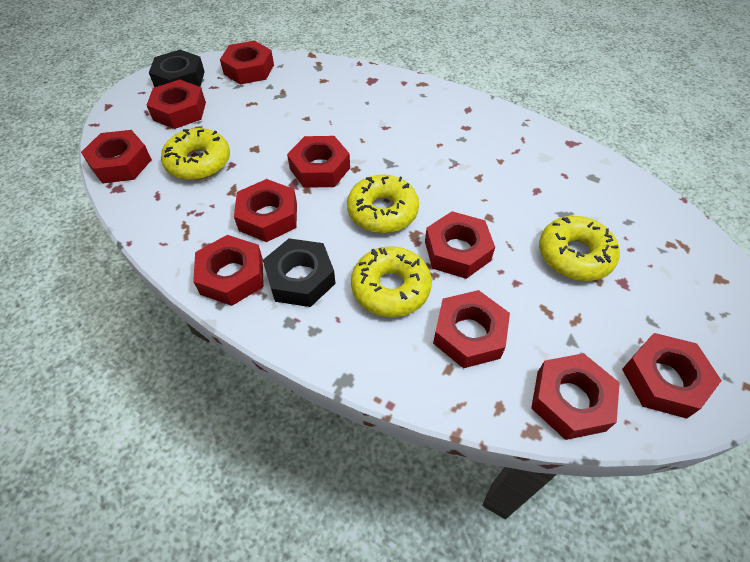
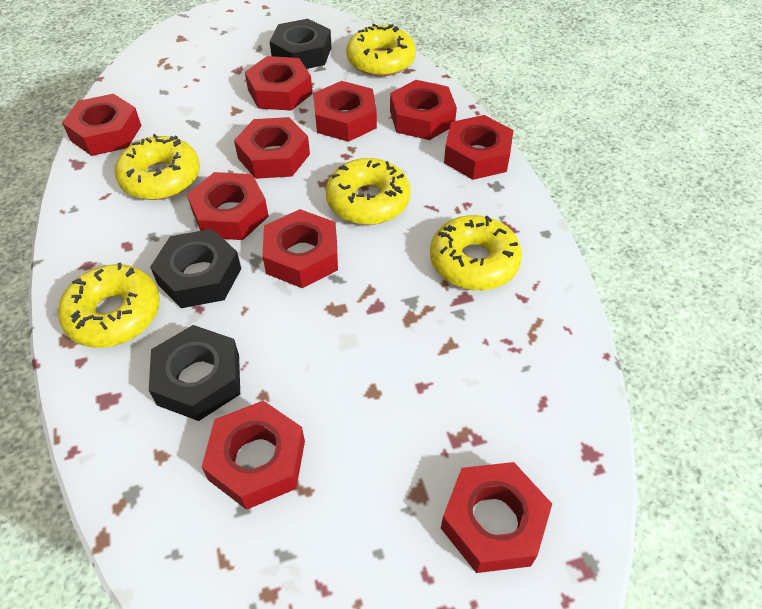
black nut: 2 -> 3
yellow donut: 4 -> 5

